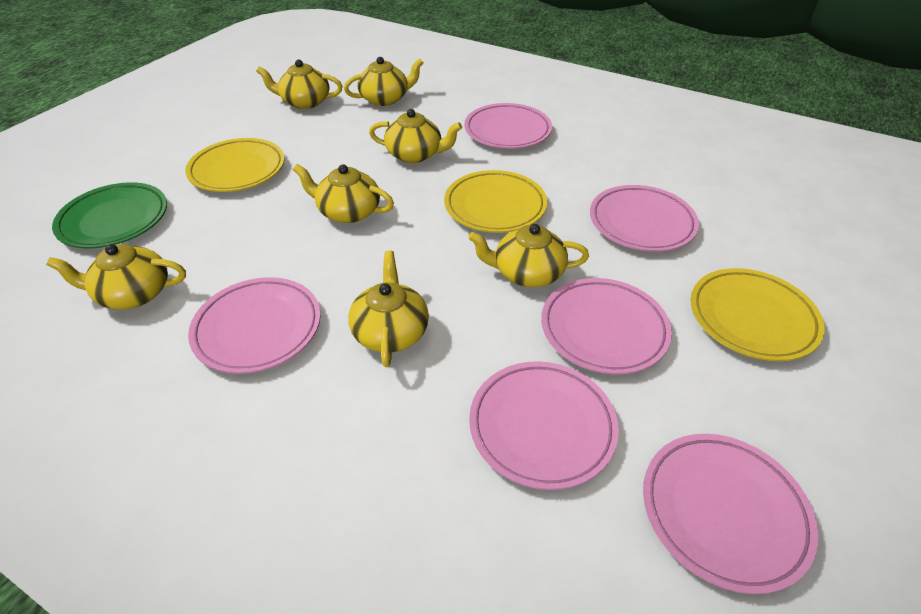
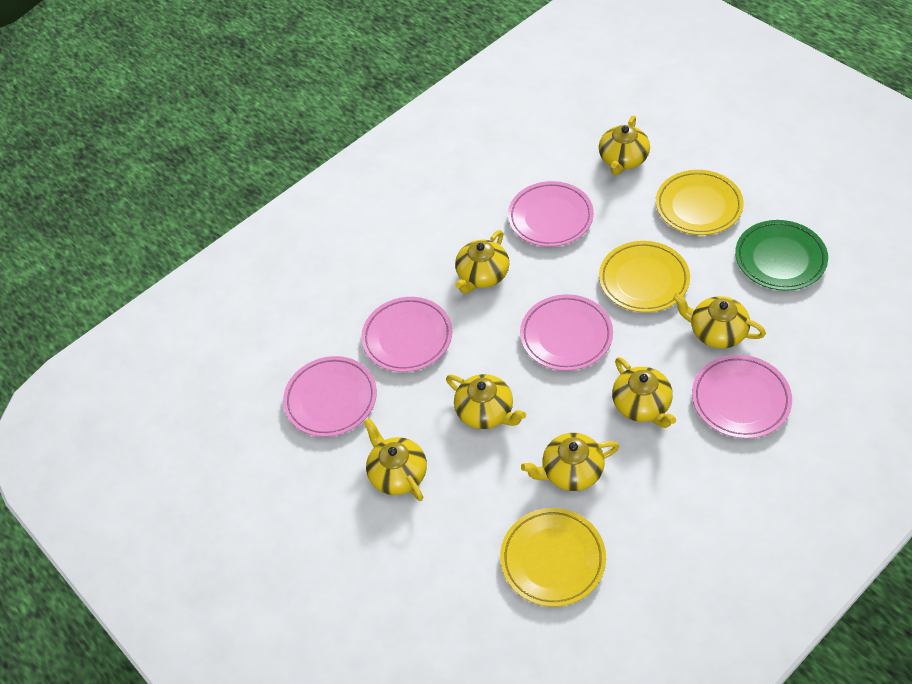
pink plate: 6 -> 5

